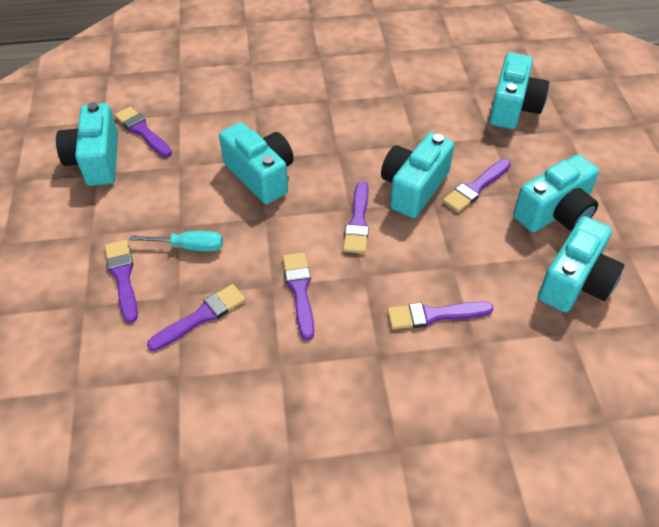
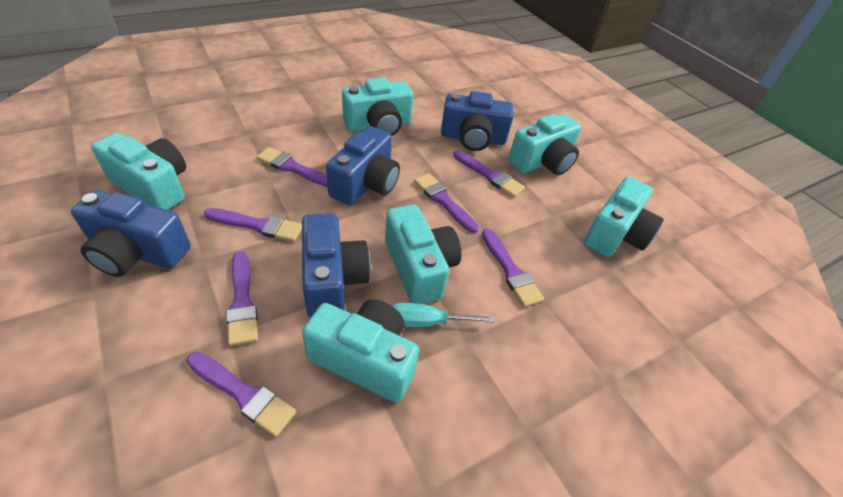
blue camera: 0 -> 4

